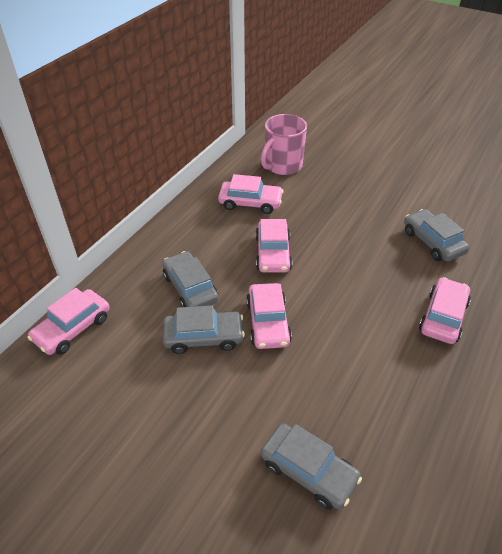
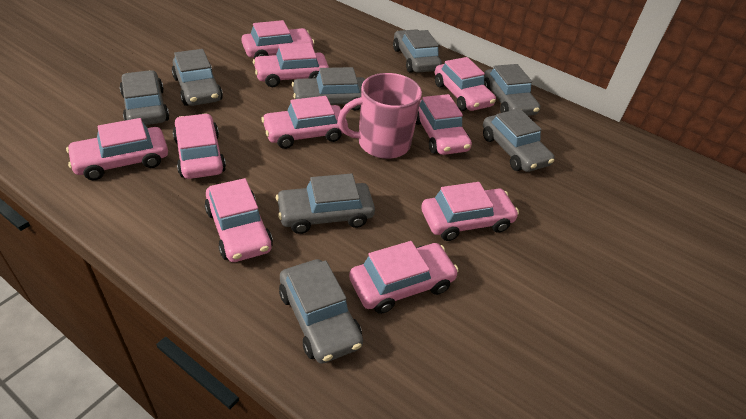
grey car: 4 -> 8
pink car: 5 -> 10

